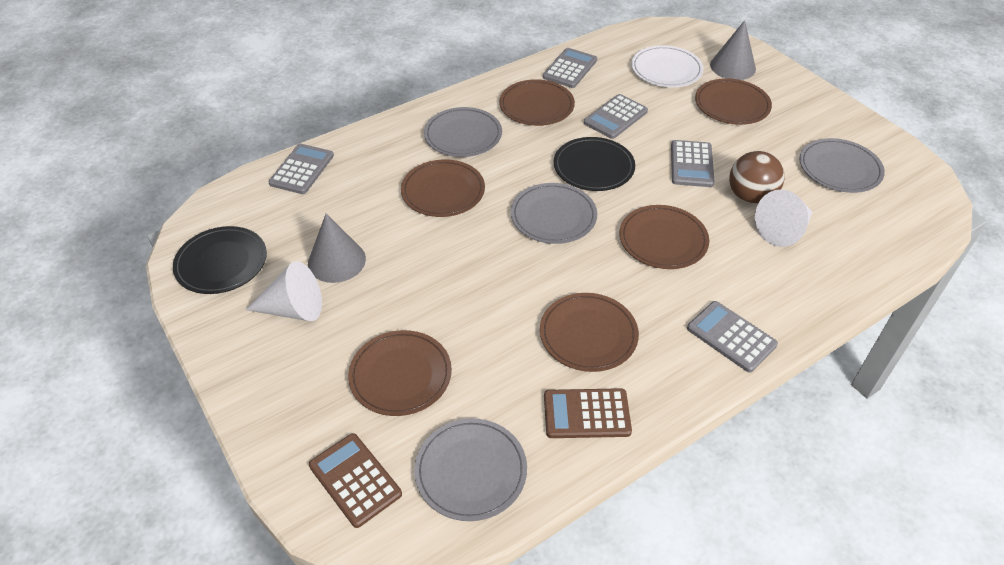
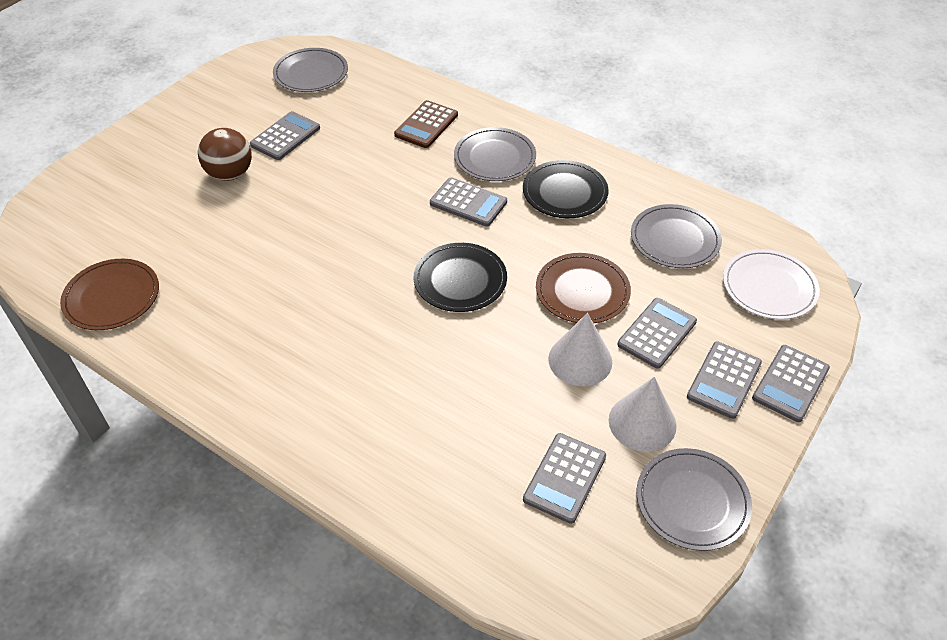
brown calculator: 2 -> 1
brown plate: 6 -> 2
grey calculator: 5 -> 6
grey cone: 2 -> 0

